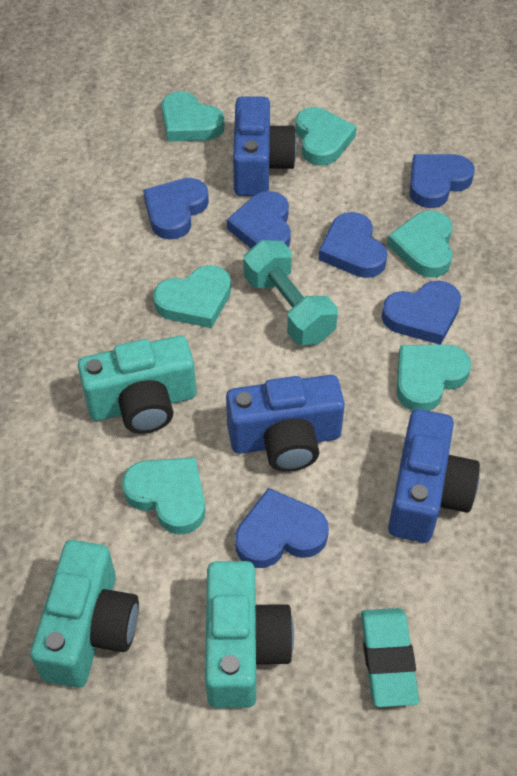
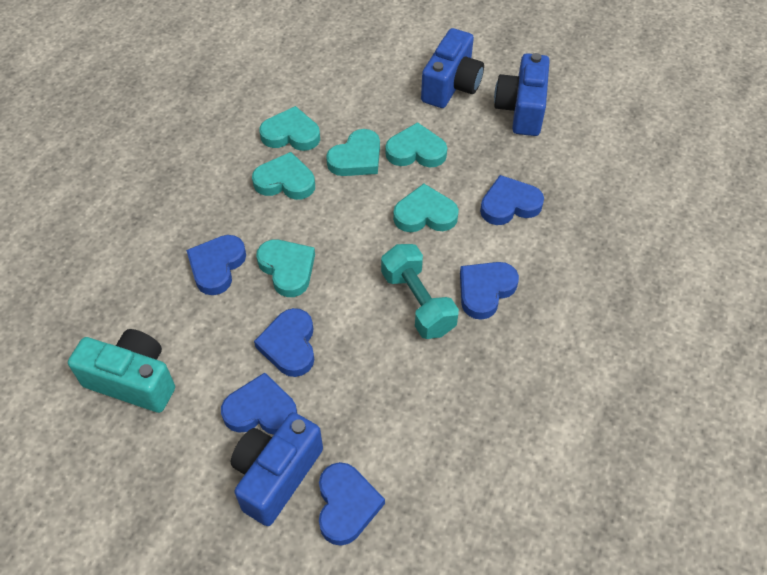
turquoise camera: 3 -> 1
turquoise eraser: 1 -> 0

